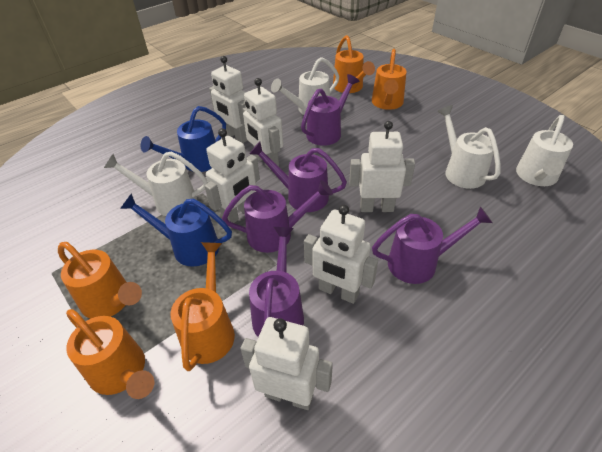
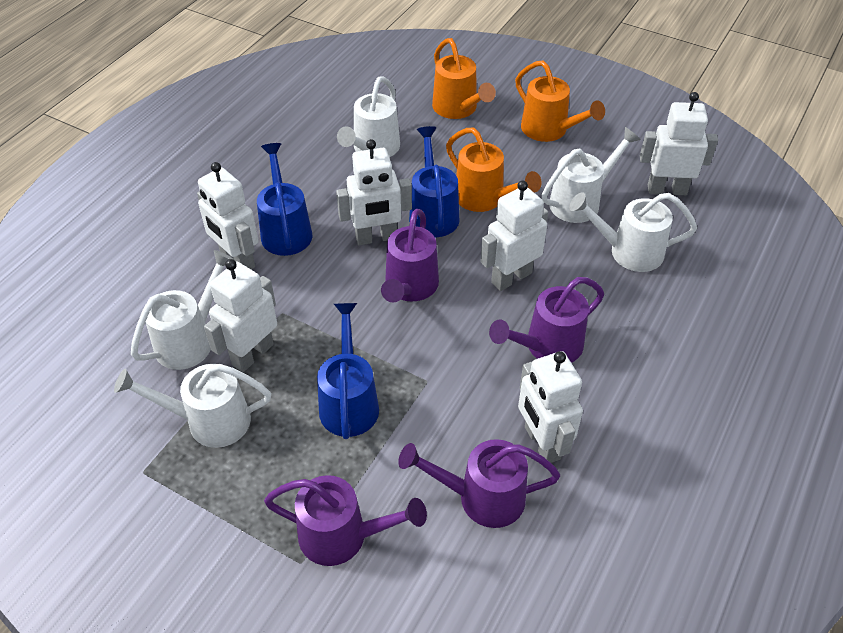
blue watering can: 2 -> 3
orange watering can: 5 -> 3
purple watering can: 5 -> 4
white watering can: 4 -> 5

